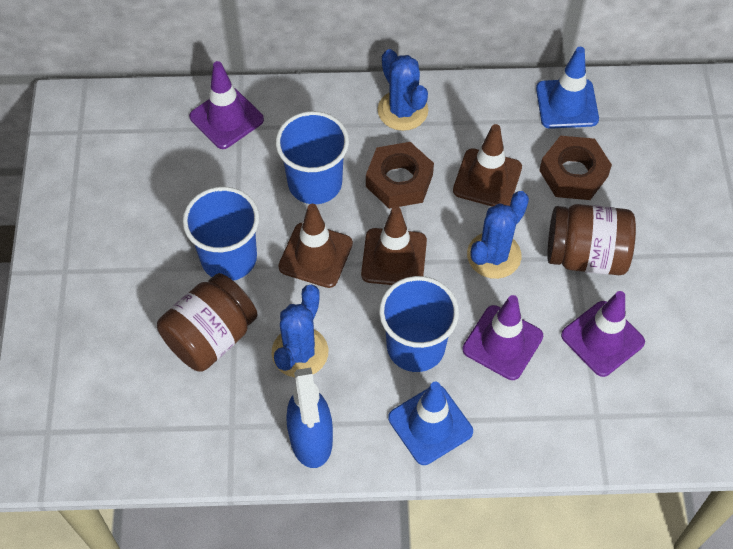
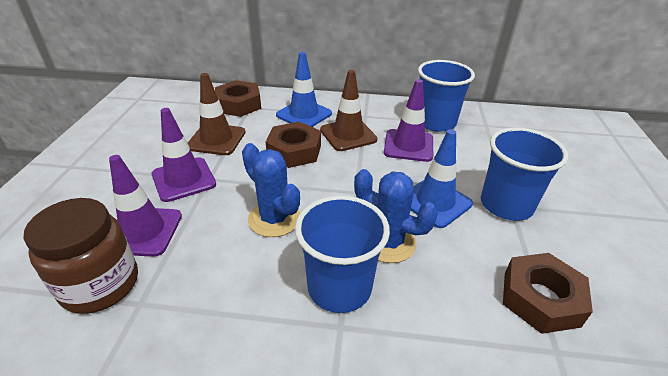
blue cactus: 3 -> 2
blue spray bottle: 1 -> 0
brown jar: 2 -> 1
brown nut: 2 -> 3
brown traffic cone: 3 -> 2

